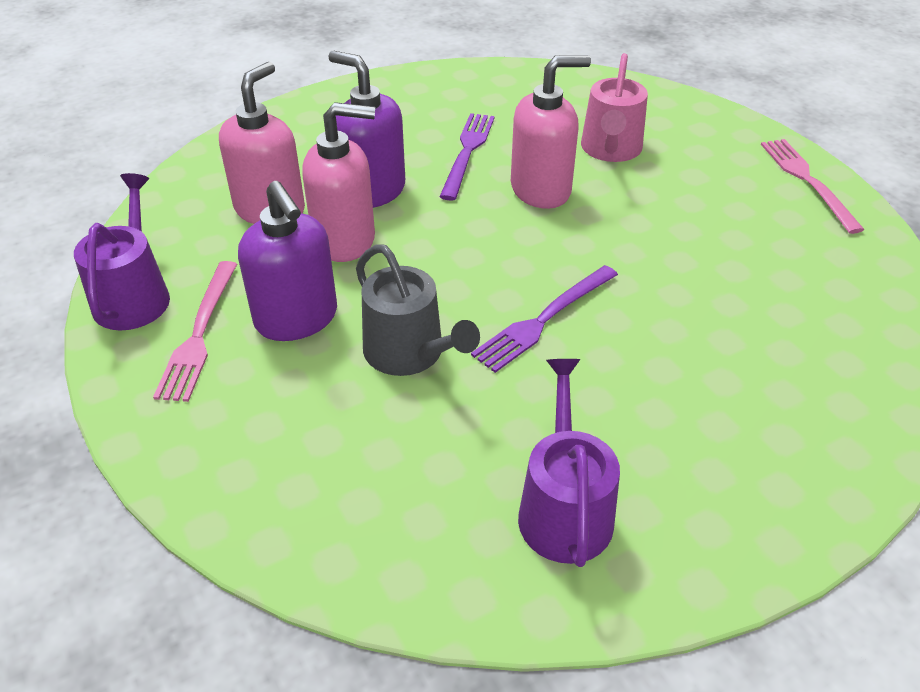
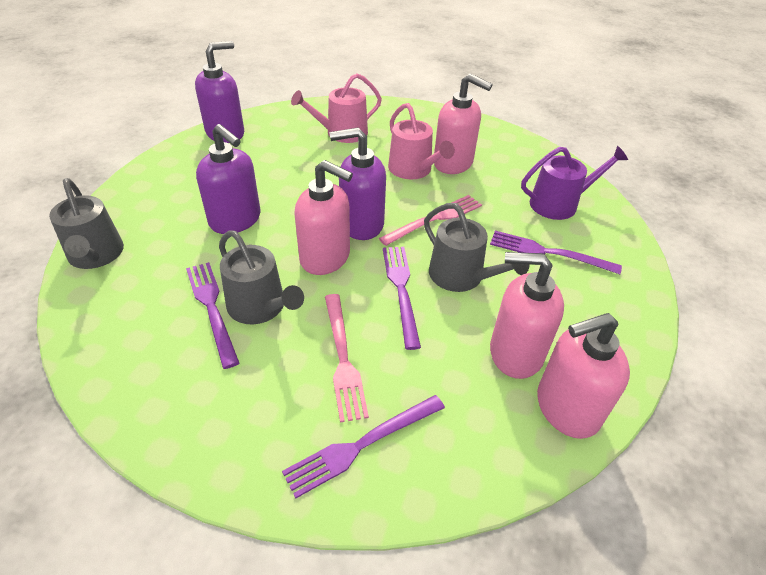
grey watering can: 1 -> 3
pink soap dispenser: 3 -> 4
pink watering can: 1 -> 2
purple fork: 2 -> 4
purple soap dispenser: 2 -> 3
purple watering can: 2 -> 1

